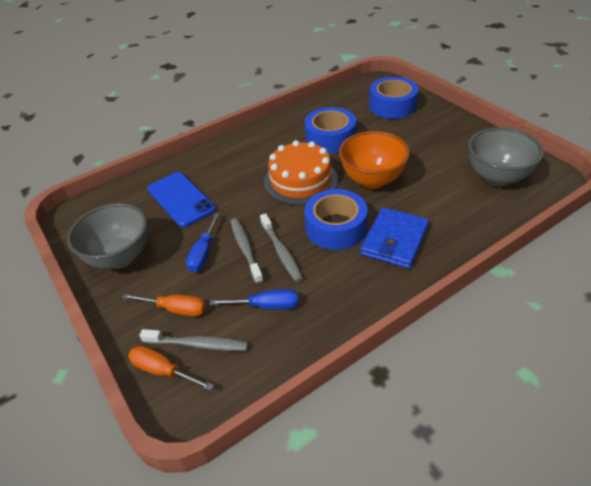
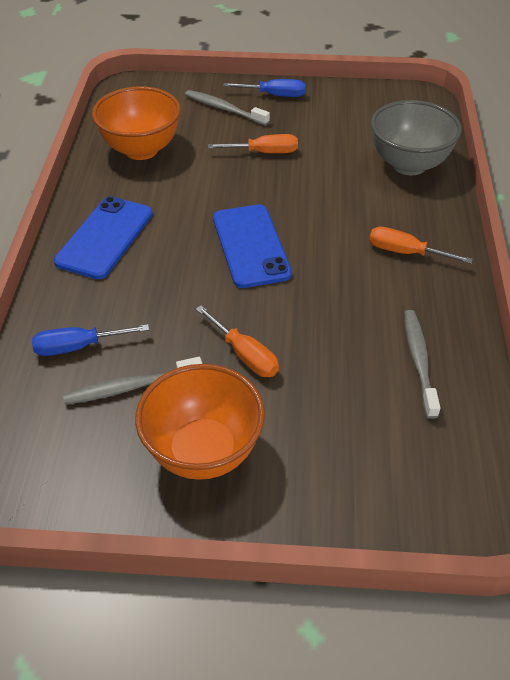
blue phone: 1 -> 2
blue tape: 3 -> 0
blue wallet: 1 -> 0
grey bowl: 2 -> 1
orange bowl: 1 -> 2
orange cake: 1 -> 0
orange screwdriver: 2 -> 3

